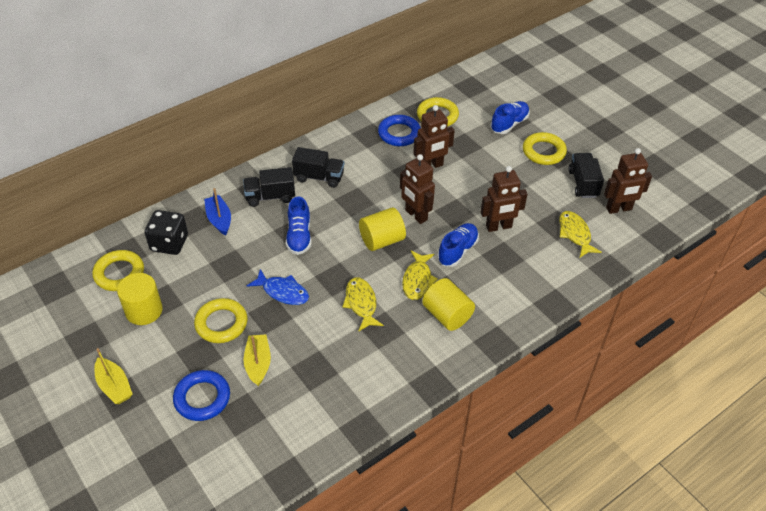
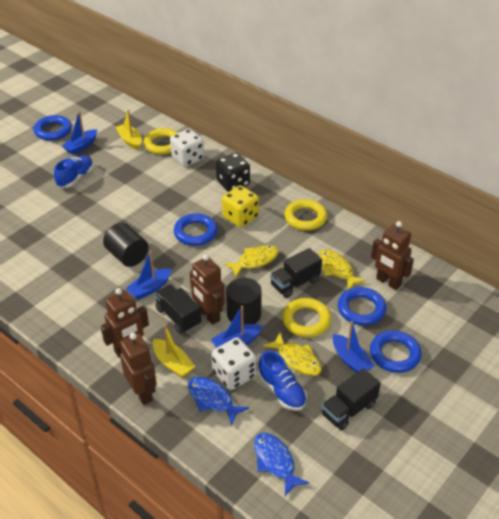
black cylinder: 0 -> 2
blue boat: 1 -> 4
blue fish: 1 -> 2
blue ring: 2 -> 4
blue shoe: 3 -> 2
white dice: 0 -> 2
yellow cylinder: 3 -> 0
yellow dice: 0 -> 1
yellow ring: 4 -> 3

